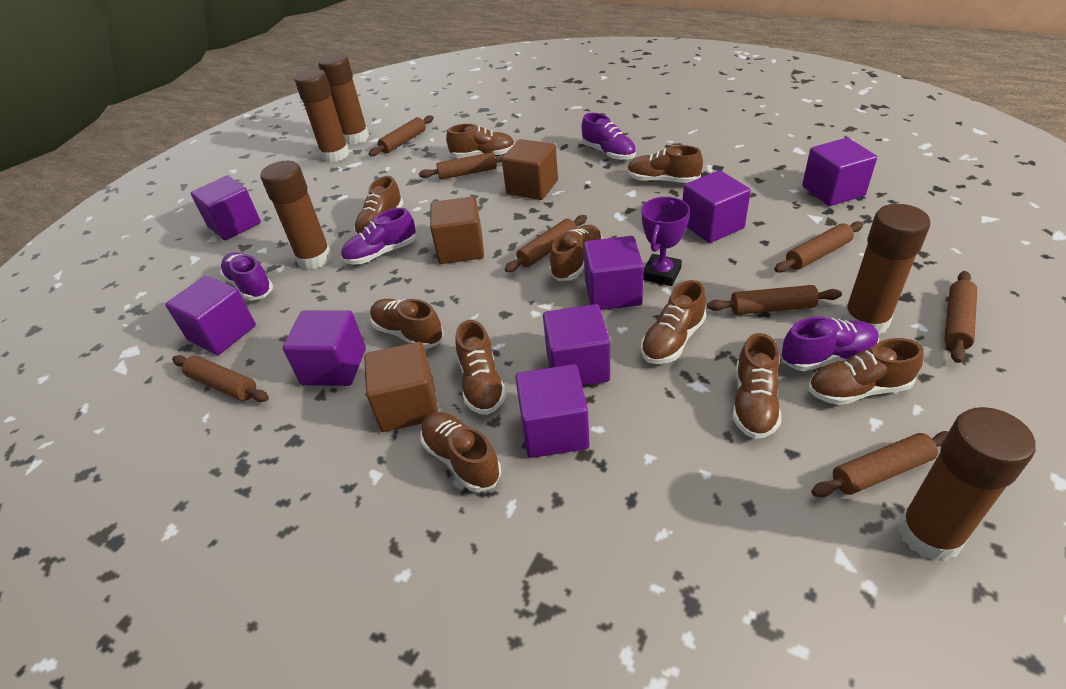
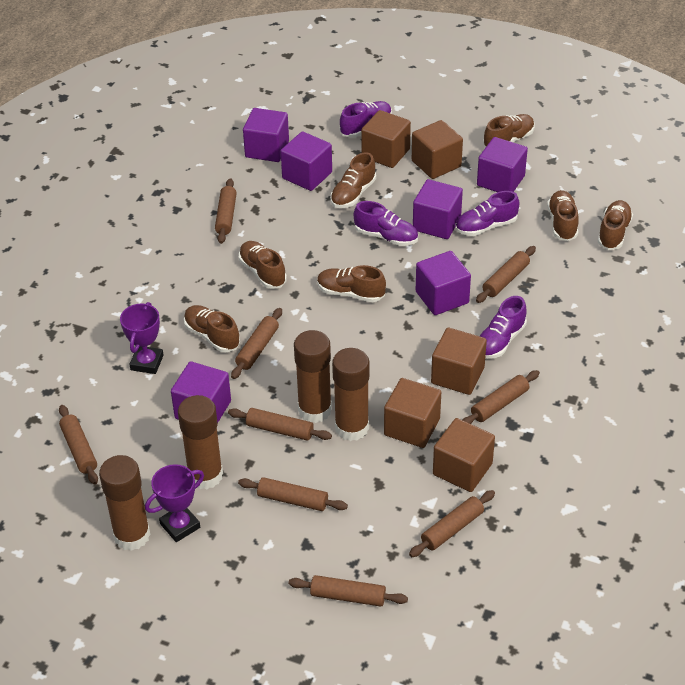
brown cube: 3 -> 5
brown glue stick: 5 -> 4
brown rolling pin: 8 -> 9
brown shoe: 10 -> 7
purple cube: 8 -> 6
purple trophy: 1 -> 2

